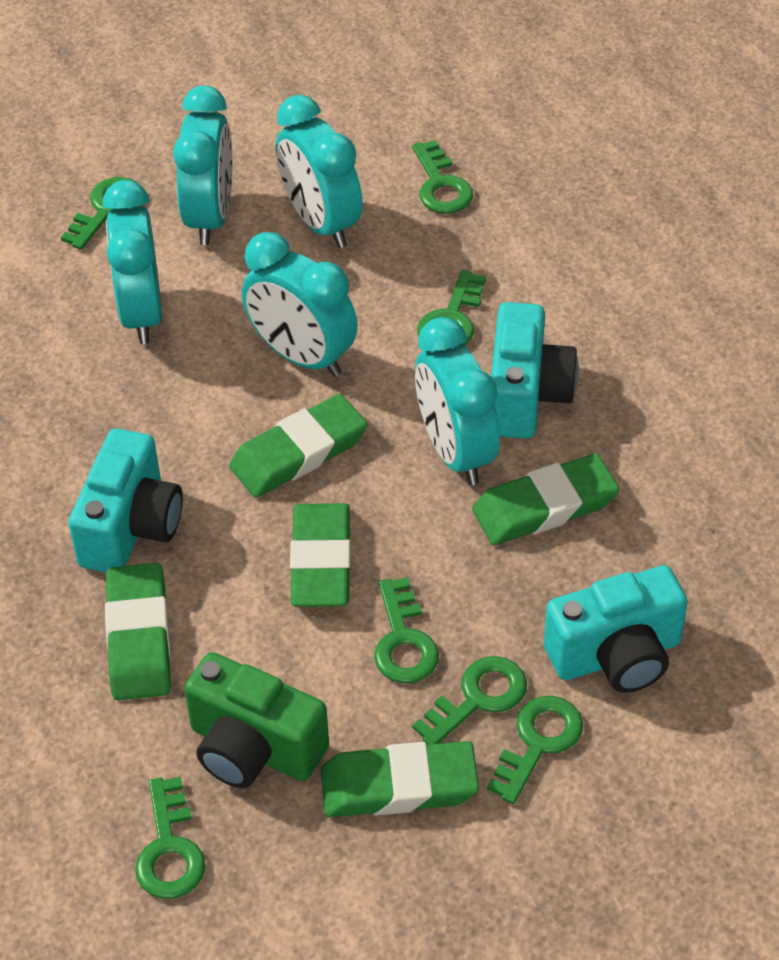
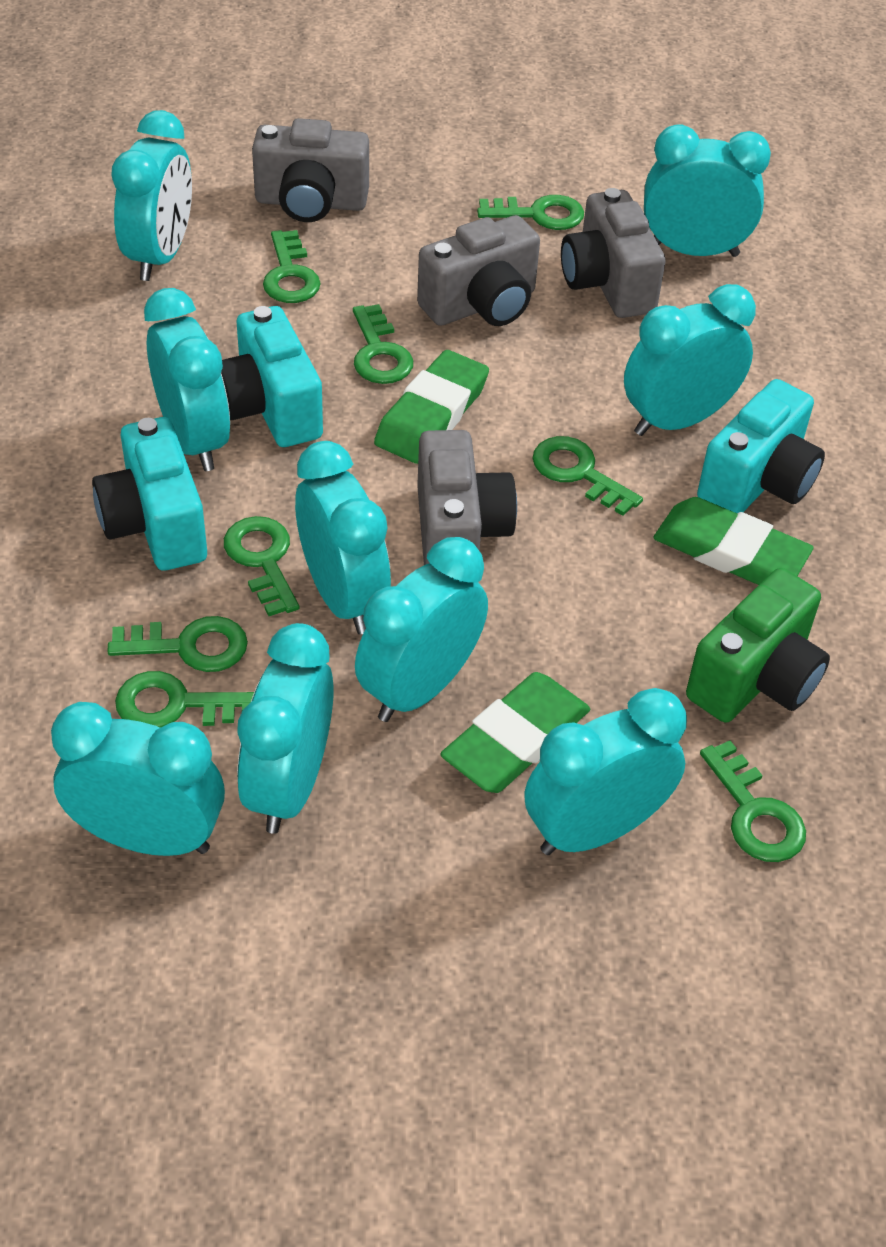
green eraser: 5 -> 3
green key: 7 -> 8
grey camera: 0 -> 4
turquoise clock: 5 -> 9

